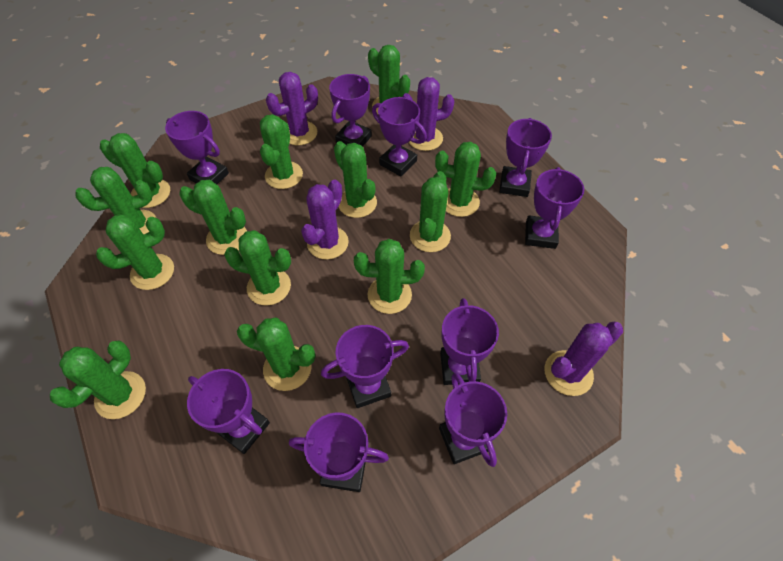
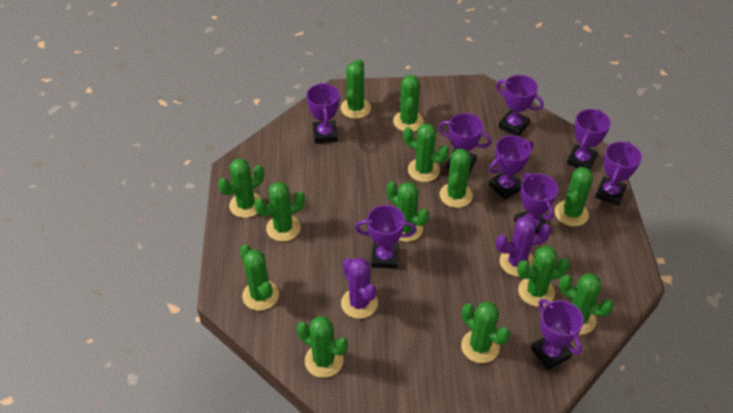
purple cactus: 4 -> 2
purple trophy: 10 -> 9

